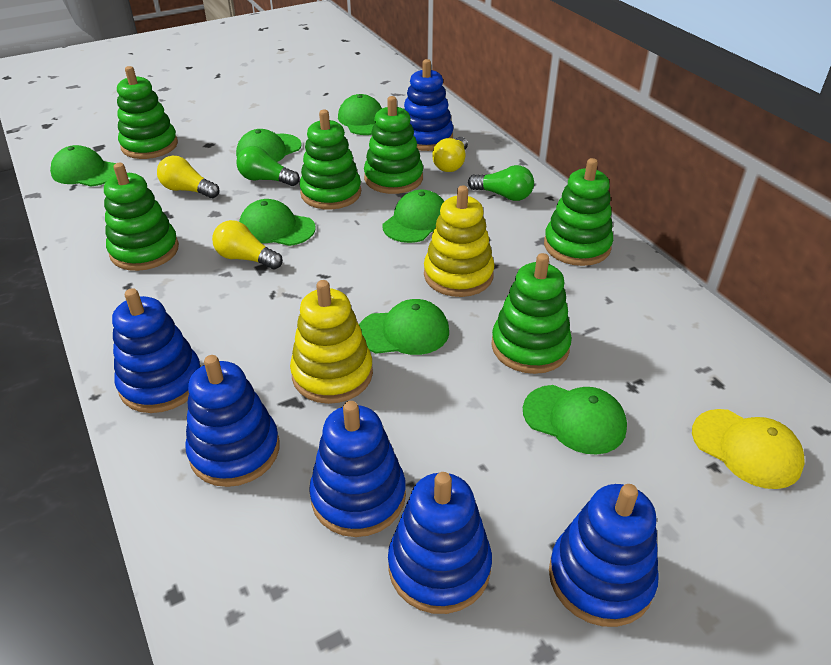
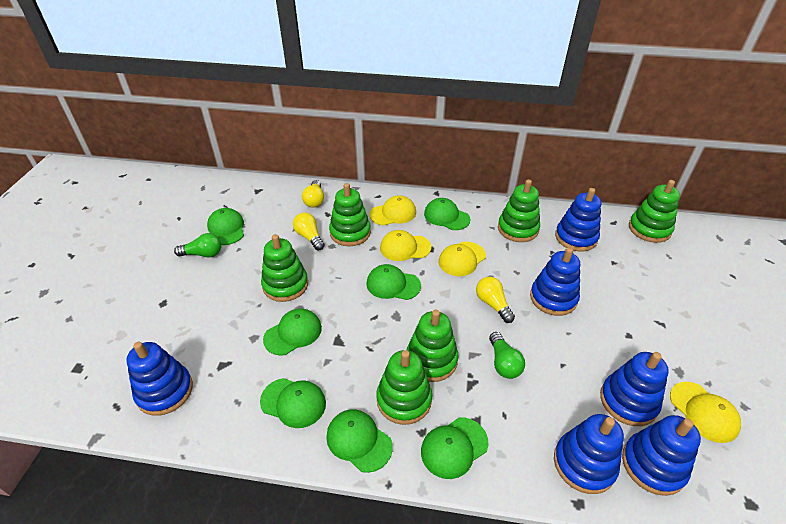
yellow cap: 1 -> 4
yellow stacking toy: 2 -> 0

